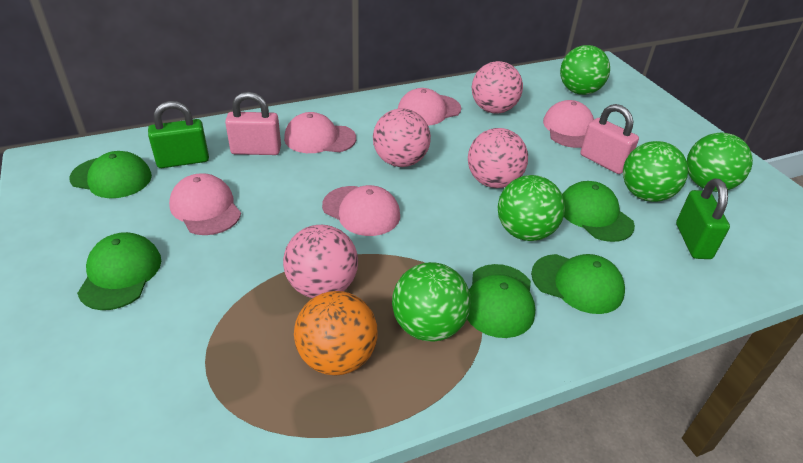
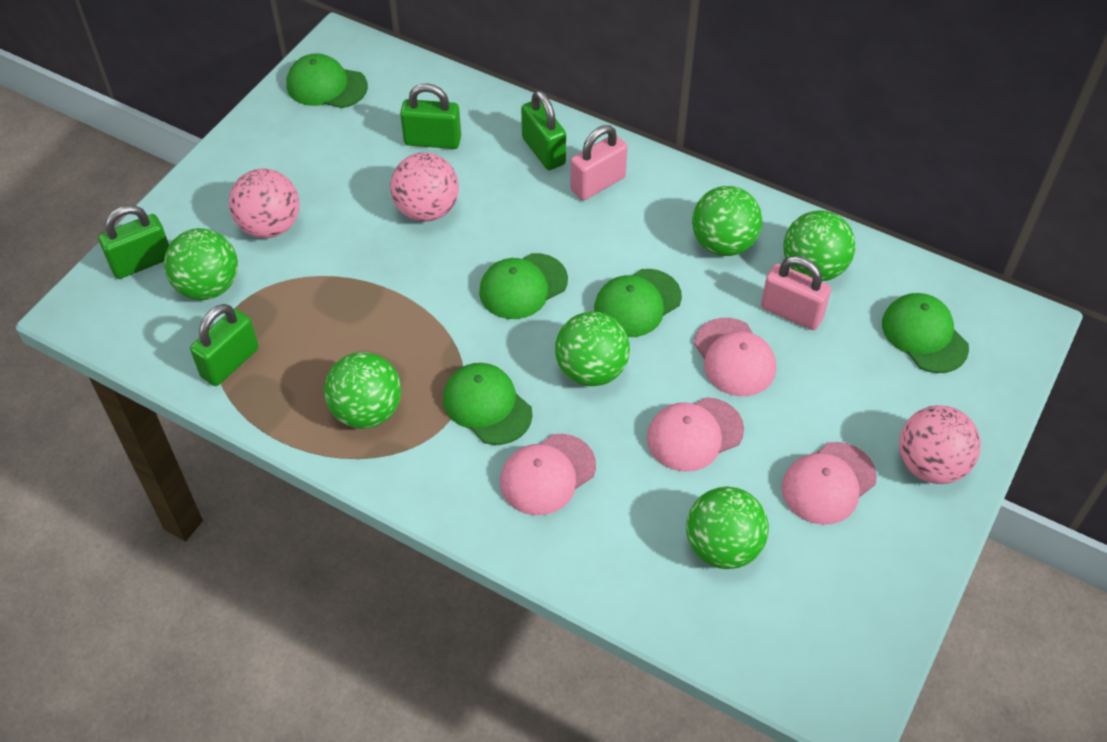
green ball: 5 -> 6
green padlock: 2 -> 4
orange ball: 1 -> 0
pink ball: 4 -> 3
pink cap: 5 -> 4

